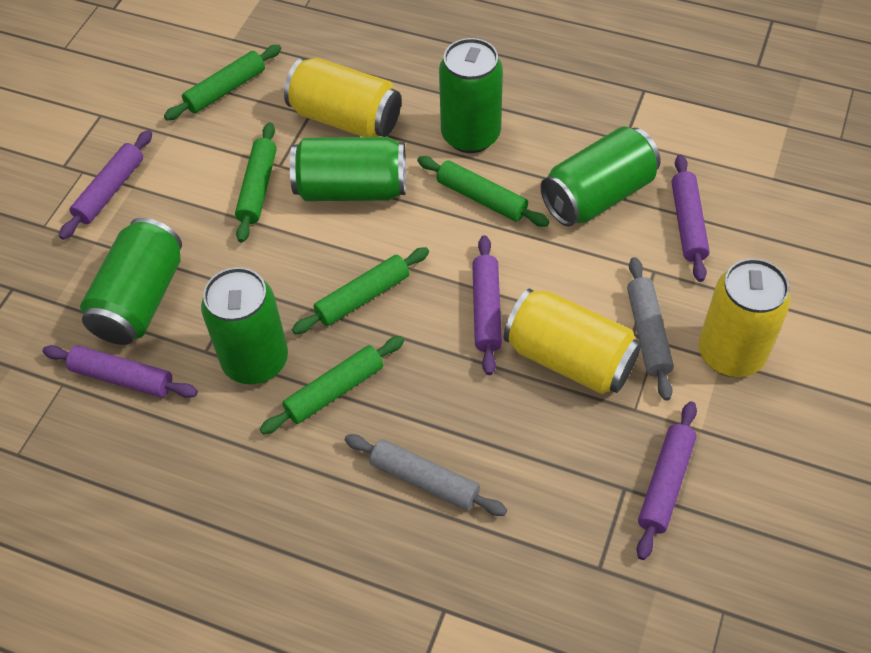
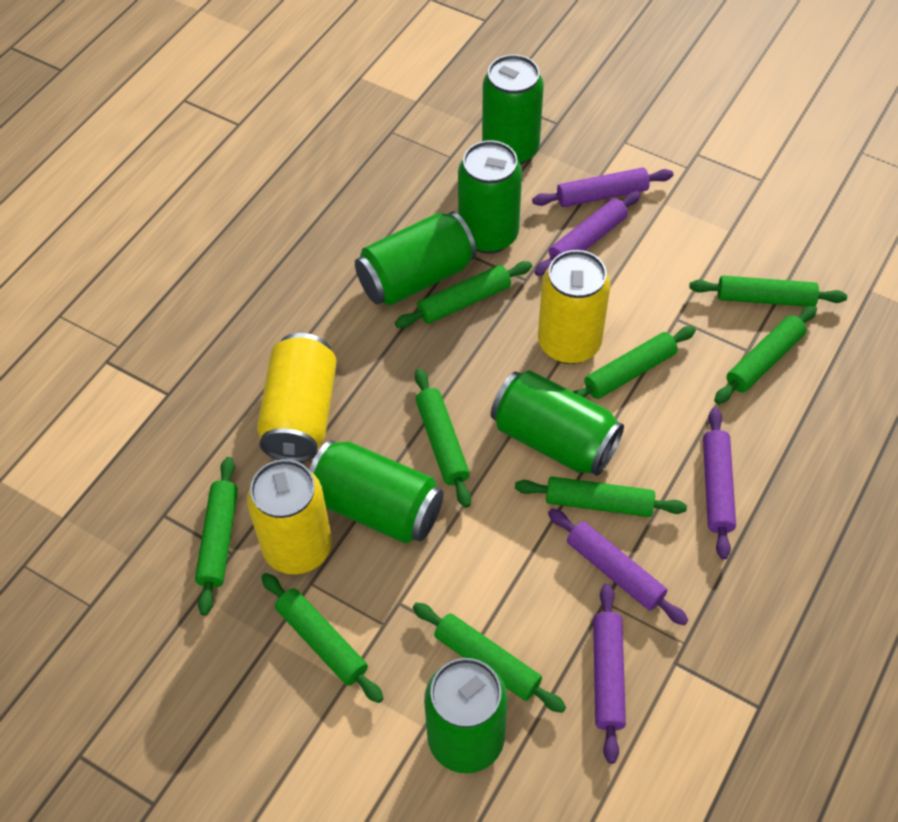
green can: 5 -> 6
green rolling pin: 5 -> 9
grey rolling pin: 2 -> 0

